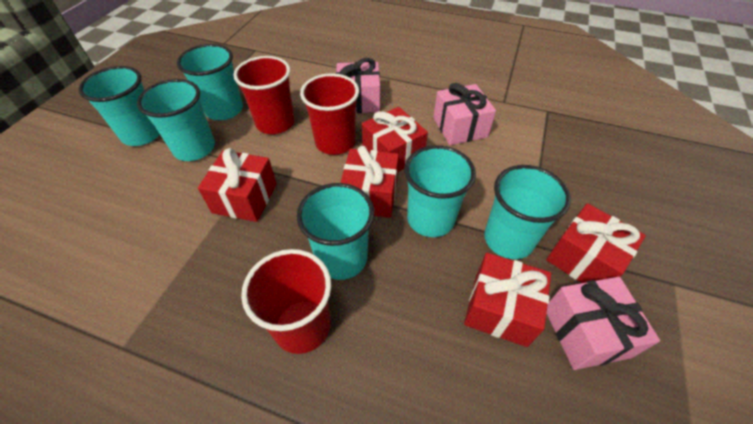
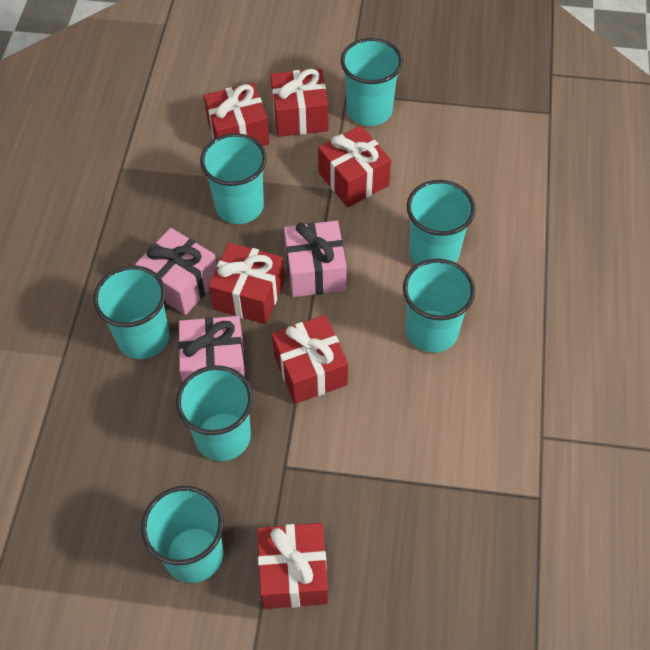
red cup: 3 -> 0
red gift: 5 -> 6
turquoise cup: 6 -> 7

